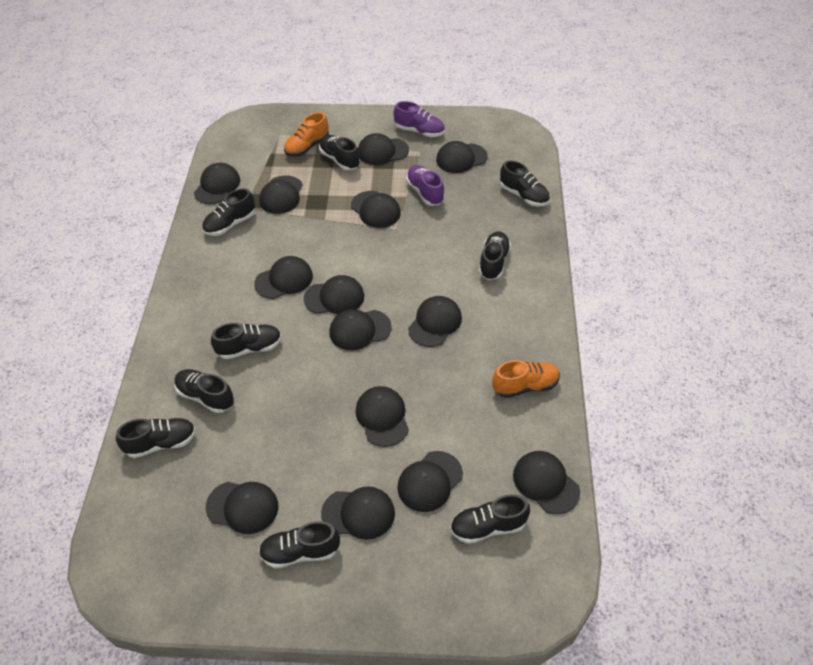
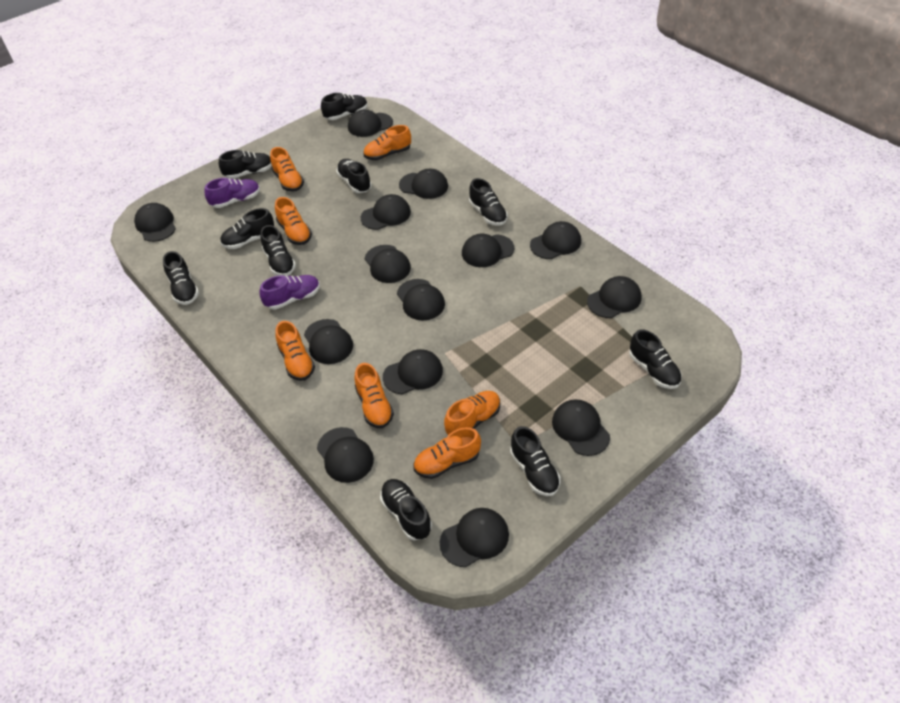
black shoe: 9 -> 10
orange shoe: 2 -> 7

